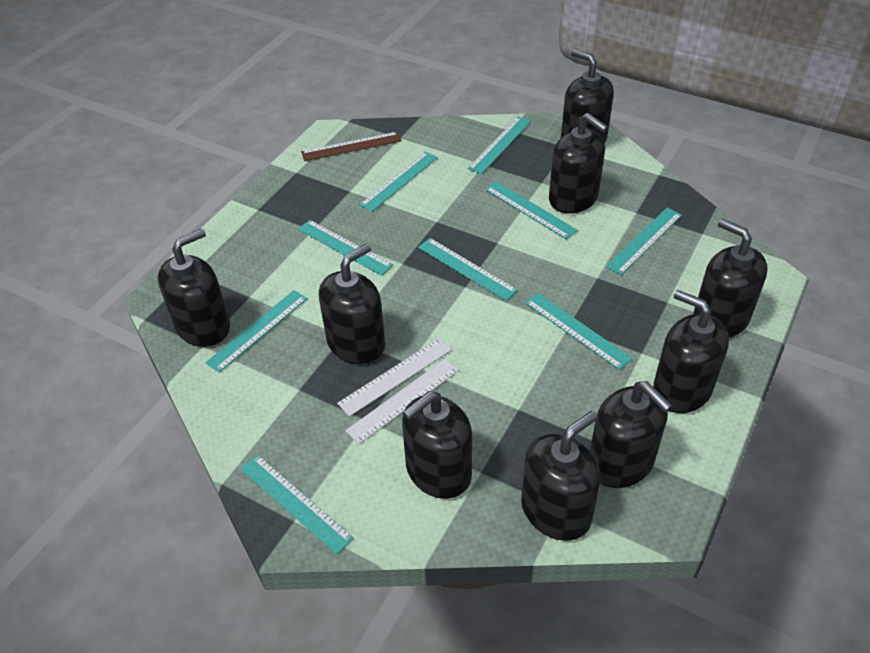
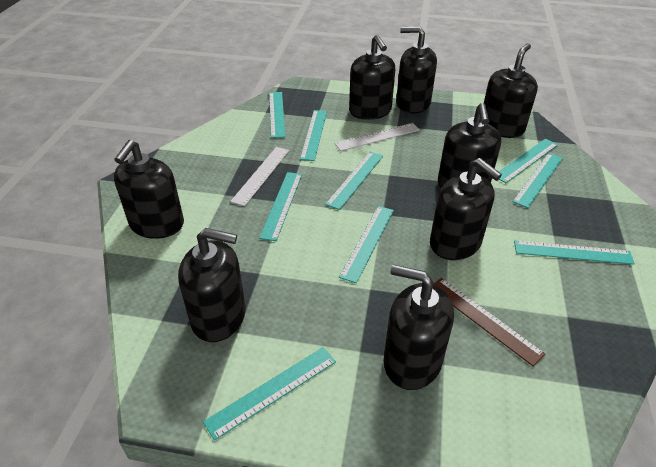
black soap dispenser: 9 -> 8

